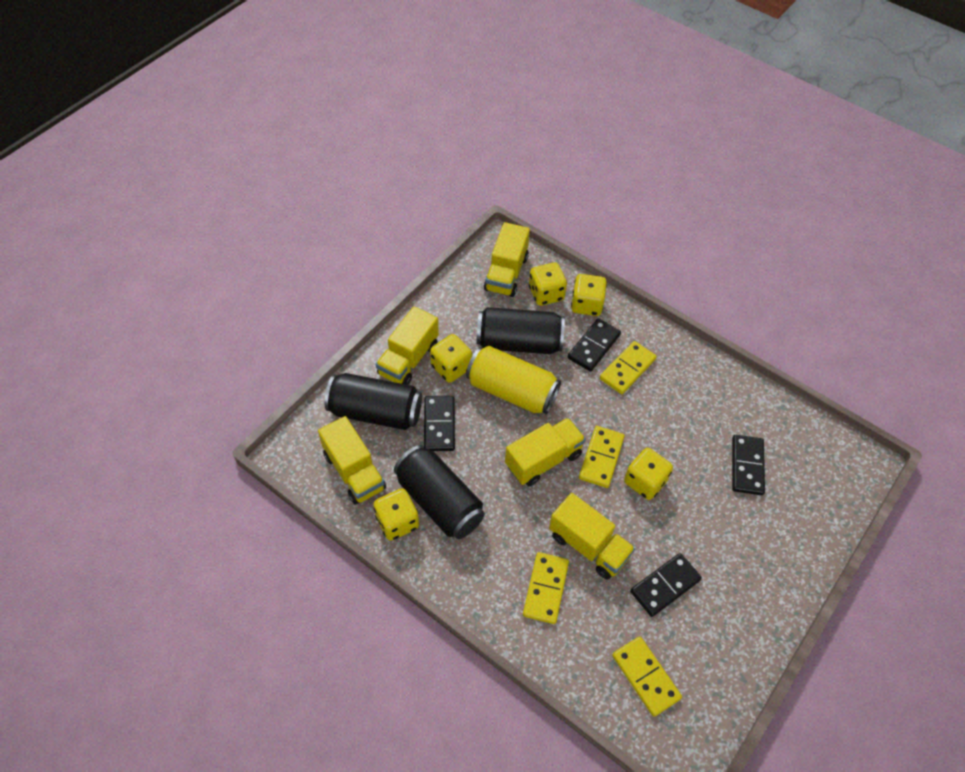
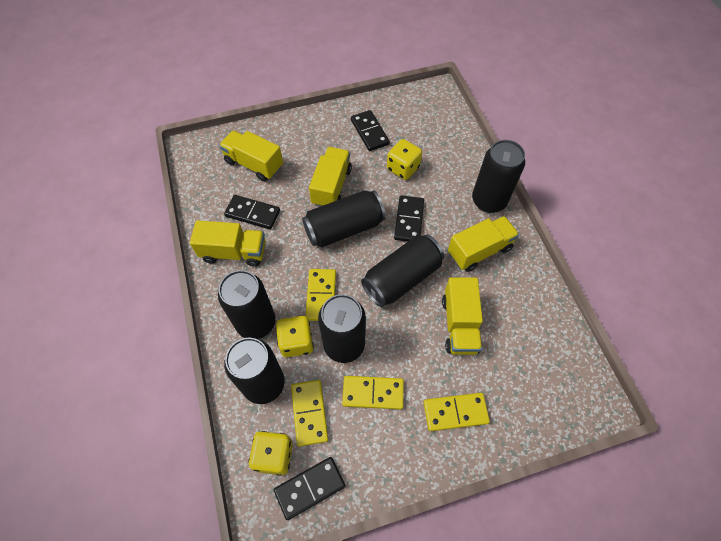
black can: 3 -> 6
yellow can: 1 -> 0
yellow dice: 5 -> 3

